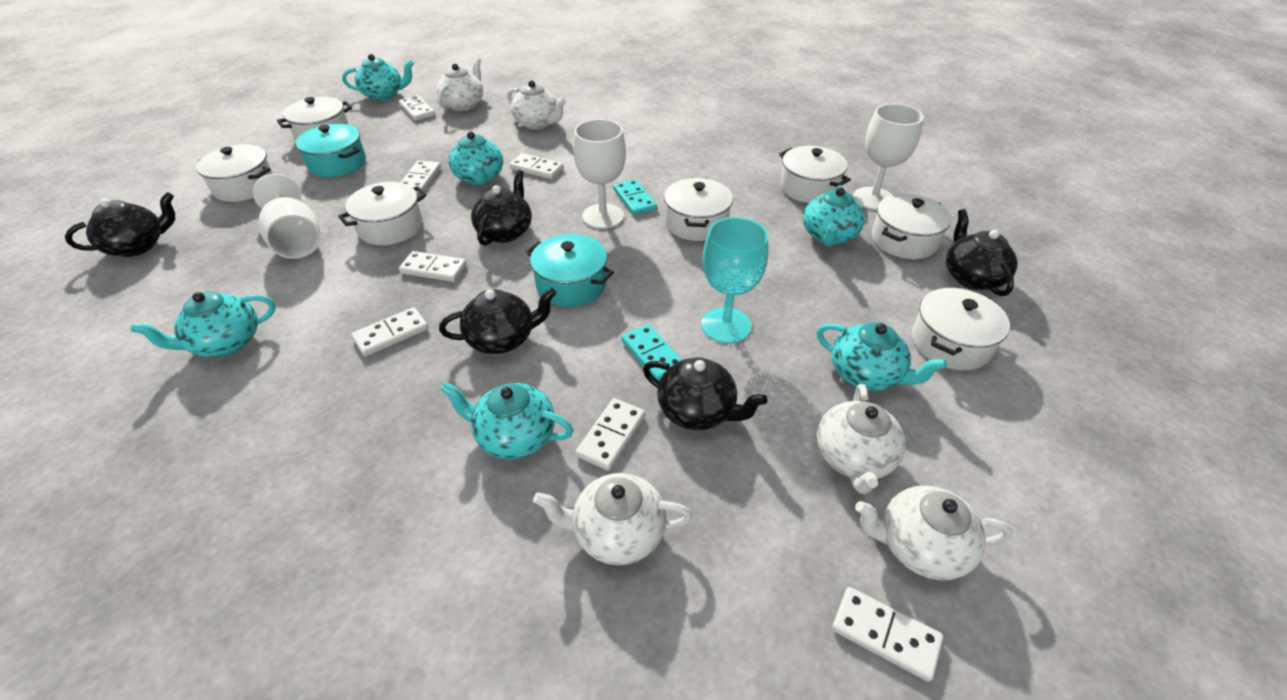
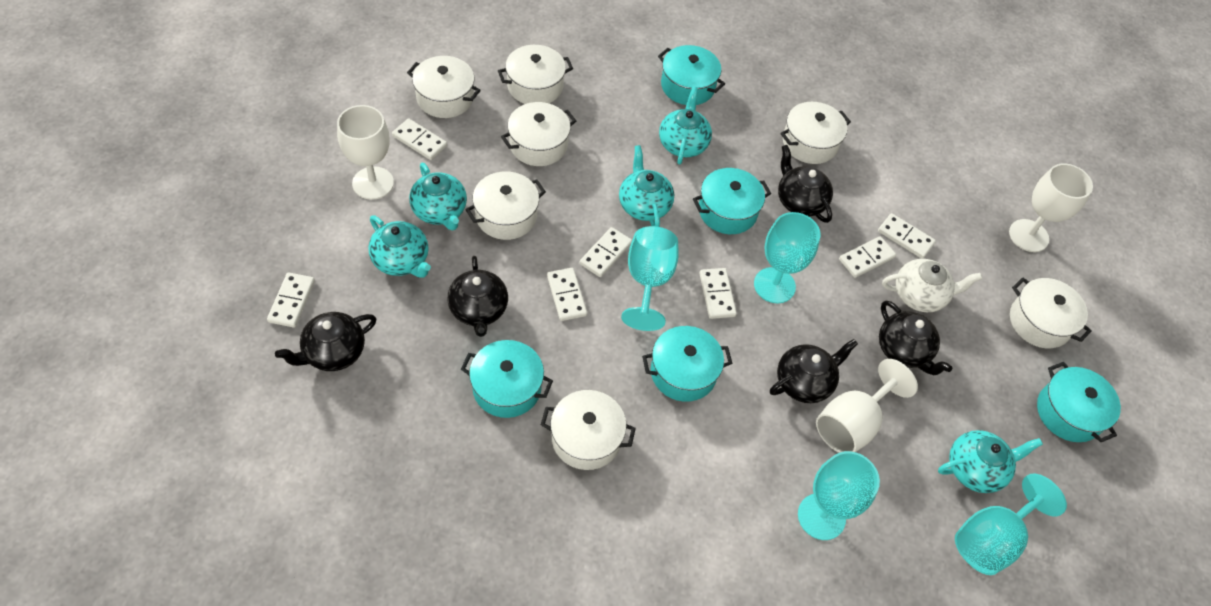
turquoise domino: 2 -> 0
turquoise goblet: 1 -> 4
turquoise pot: 2 -> 5
turquoise teapot: 6 -> 5
white teapot: 5 -> 1

